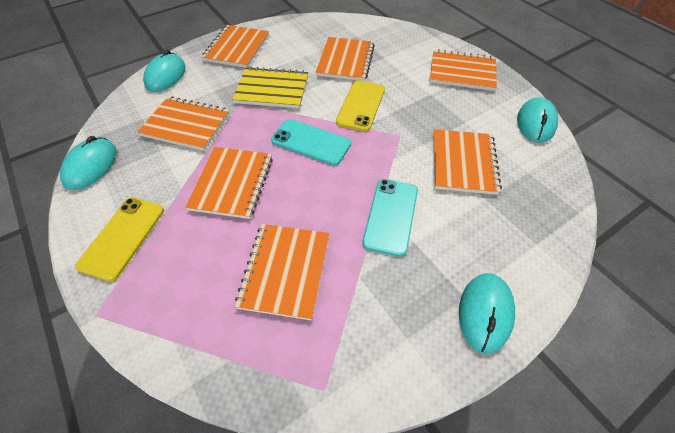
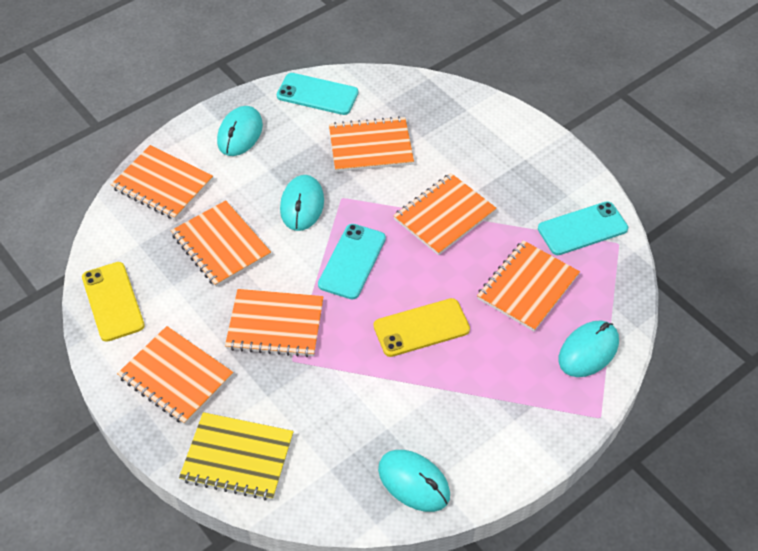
turquoise phone: 2 -> 3

